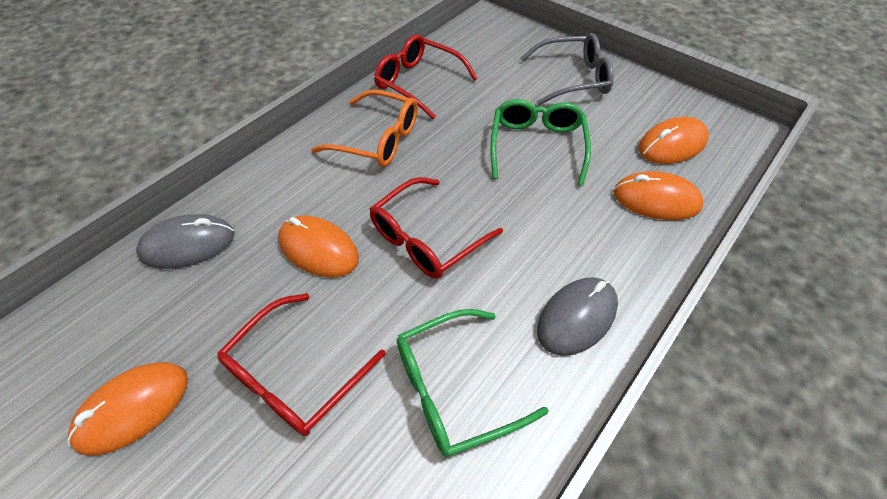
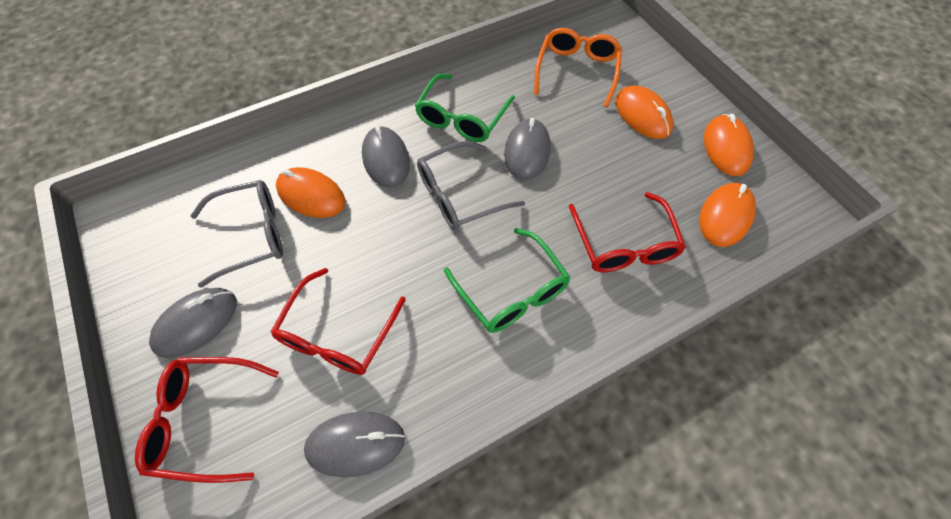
grey glasses: 1 -> 2
grey mouse: 2 -> 4

